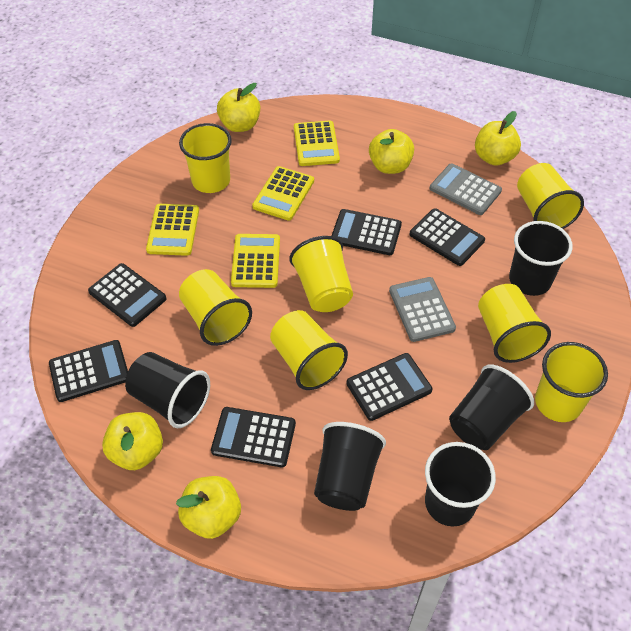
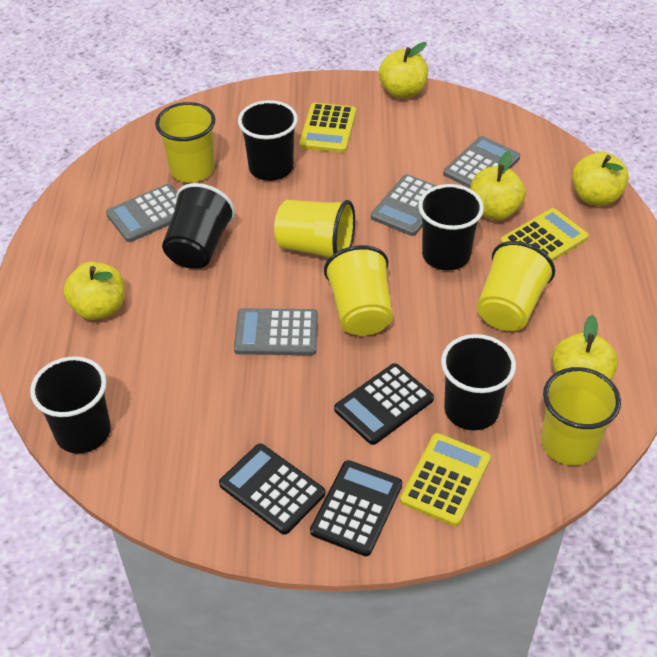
black calculator: 6 -> 3
grey calculator: 2 -> 4
yellow calculator: 4 -> 3
yellow cup: 7 -> 5

